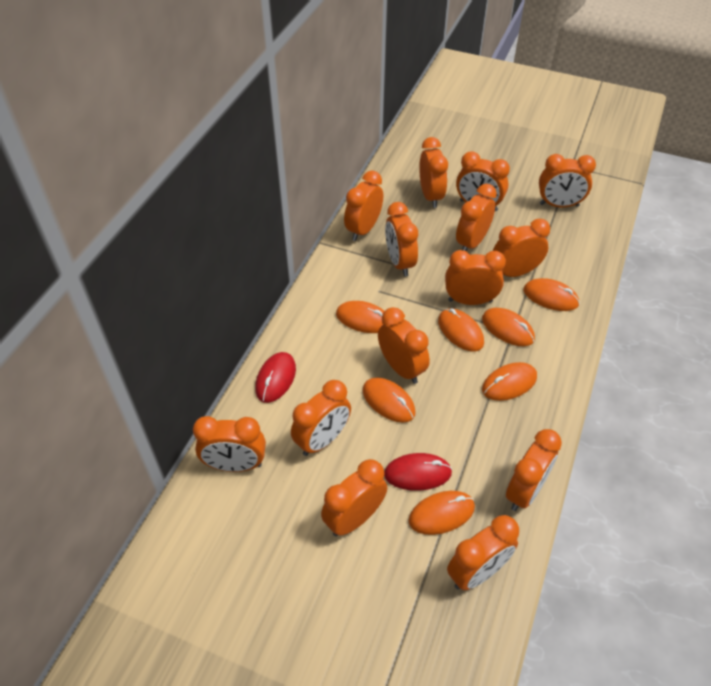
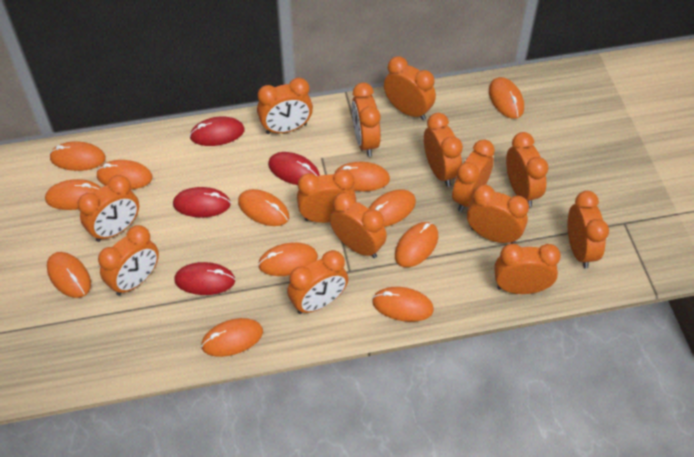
orange mouse: 7 -> 12
red mouse: 2 -> 4

